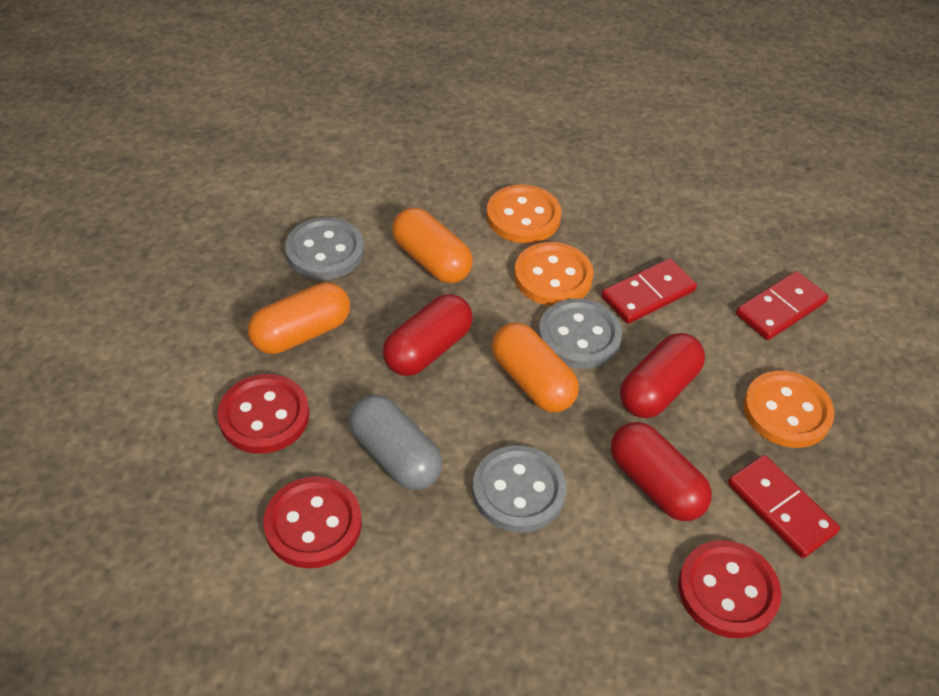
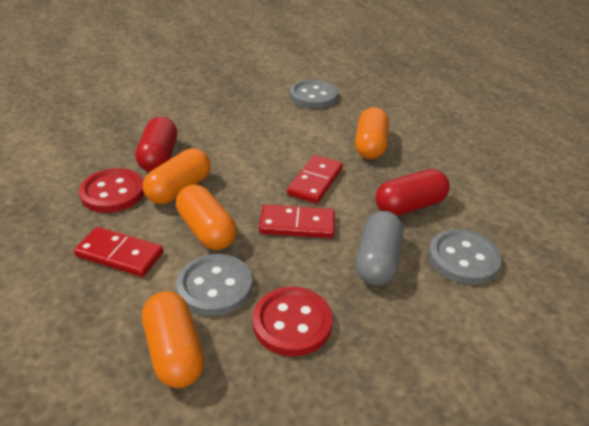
orange button: 3 -> 0
orange capsule: 3 -> 4
red button: 3 -> 2
red capsule: 3 -> 2

